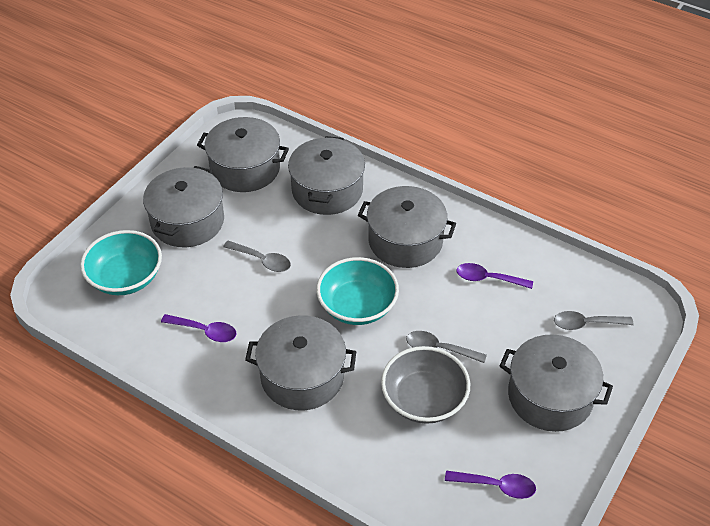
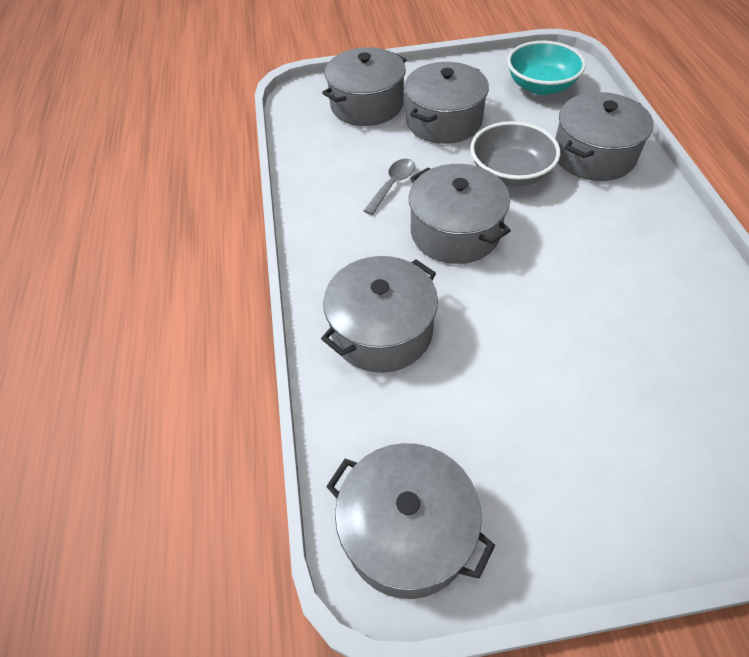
grey spoon: 3 -> 1
purple spoon: 3 -> 0
turquoise bowl: 2 -> 1

